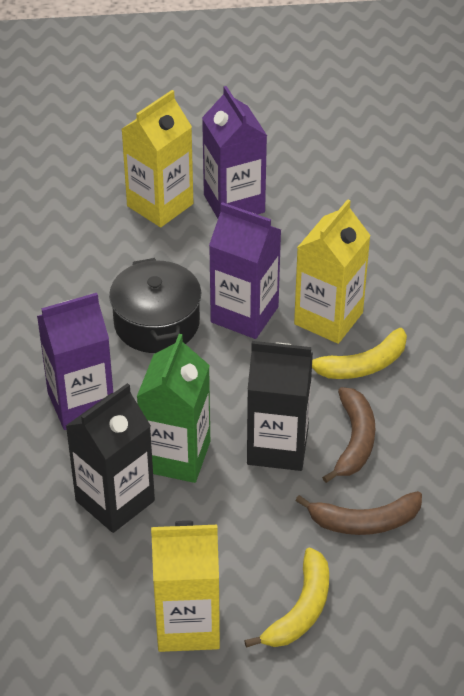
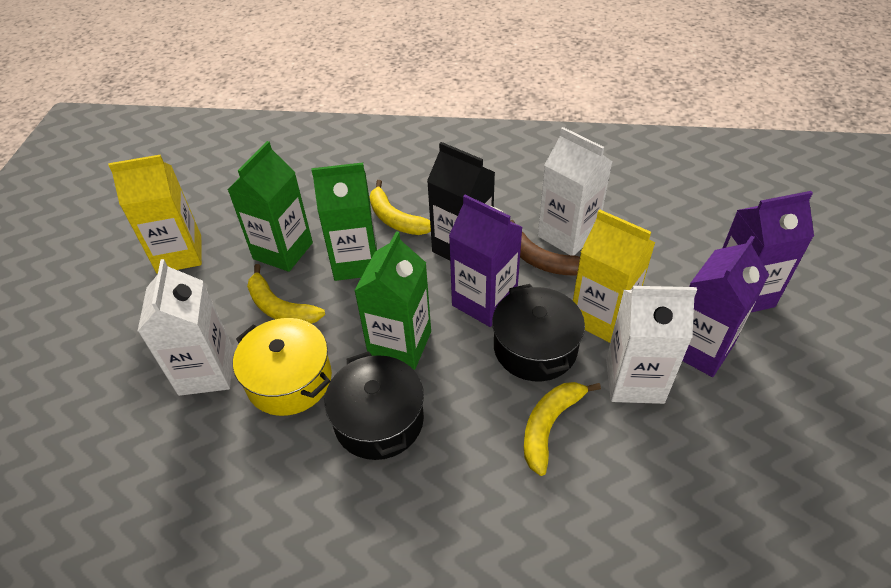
black carton: 2 -> 1
black pot: 1 -> 2
brown banana: 2 -> 1
green carton: 1 -> 3
white carton: 0 -> 3
yellow banana: 2 -> 3
yellow carton: 3 -> 2
yellow pot: 0 -> 1

